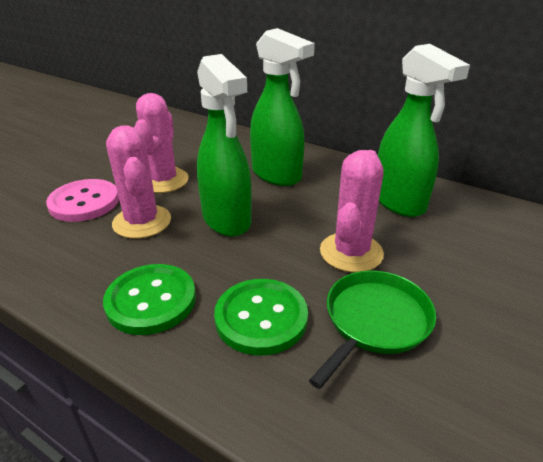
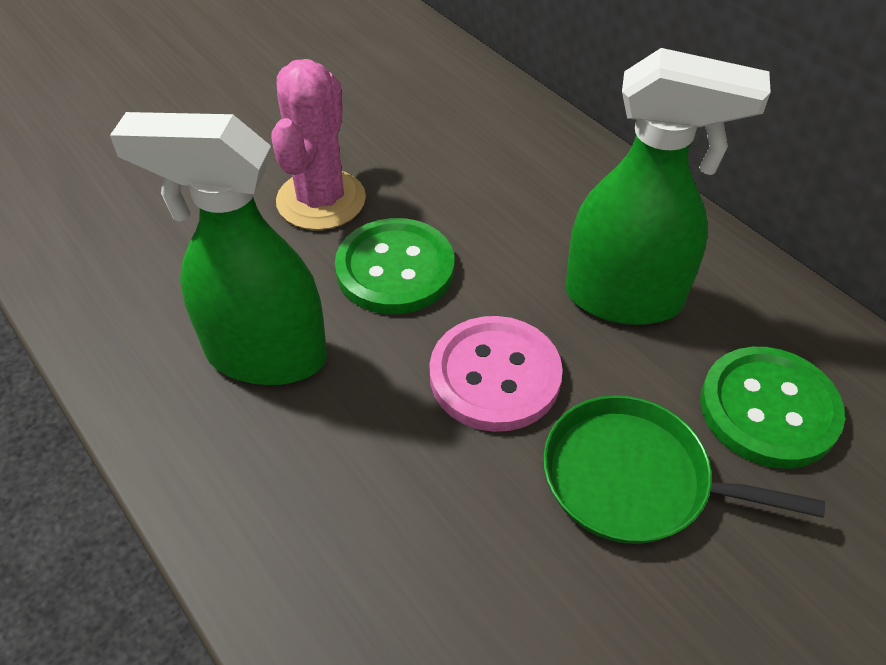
green spray bottle: 3 -> 2
pink cactus: 3 -> 1

